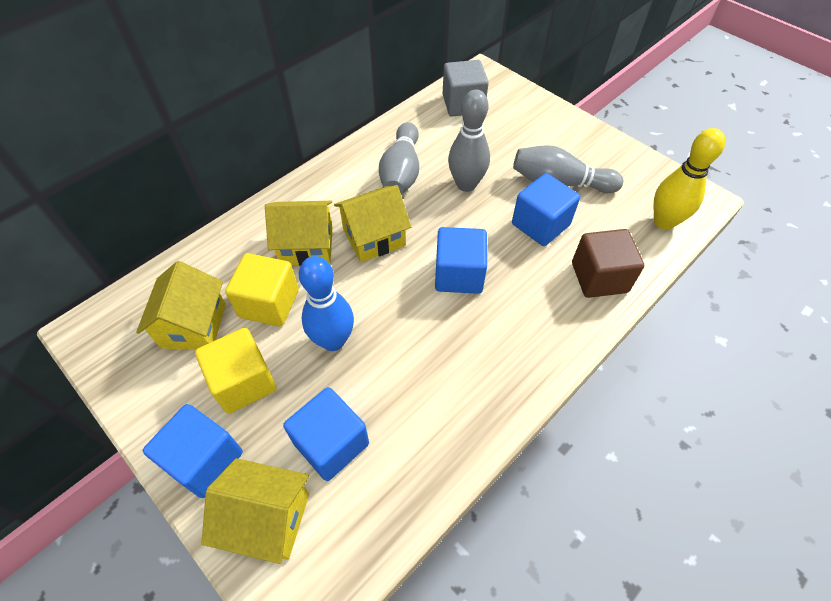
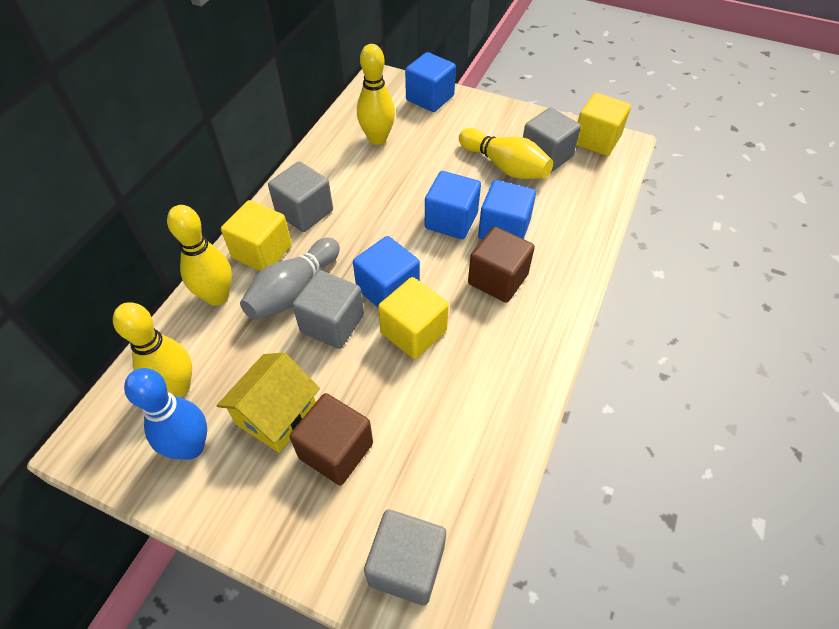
brown cube: 1 -> 2
grey bowling pin: 3 -> 1
grey cube: 1 -> 4
yellow bowling pin: 1 -> 4
yellow cube: 2 -> 3
yellow house: 4 -> 1

